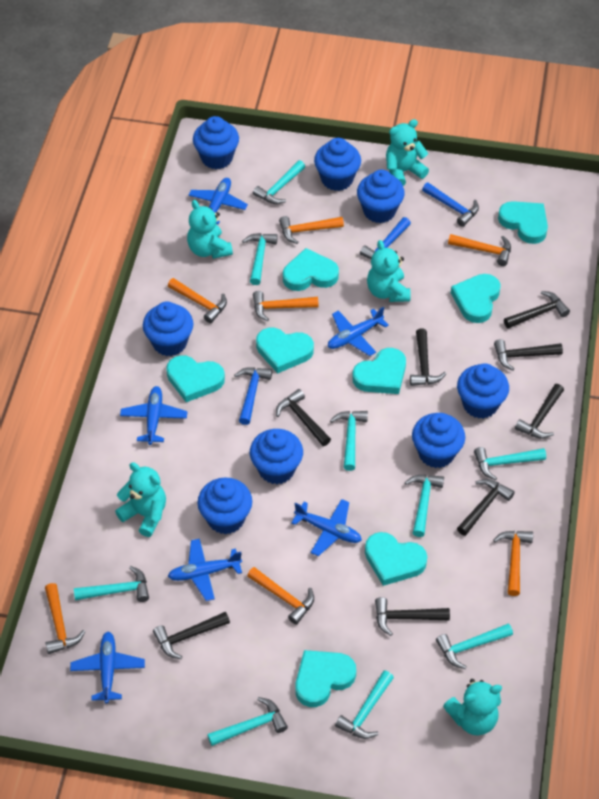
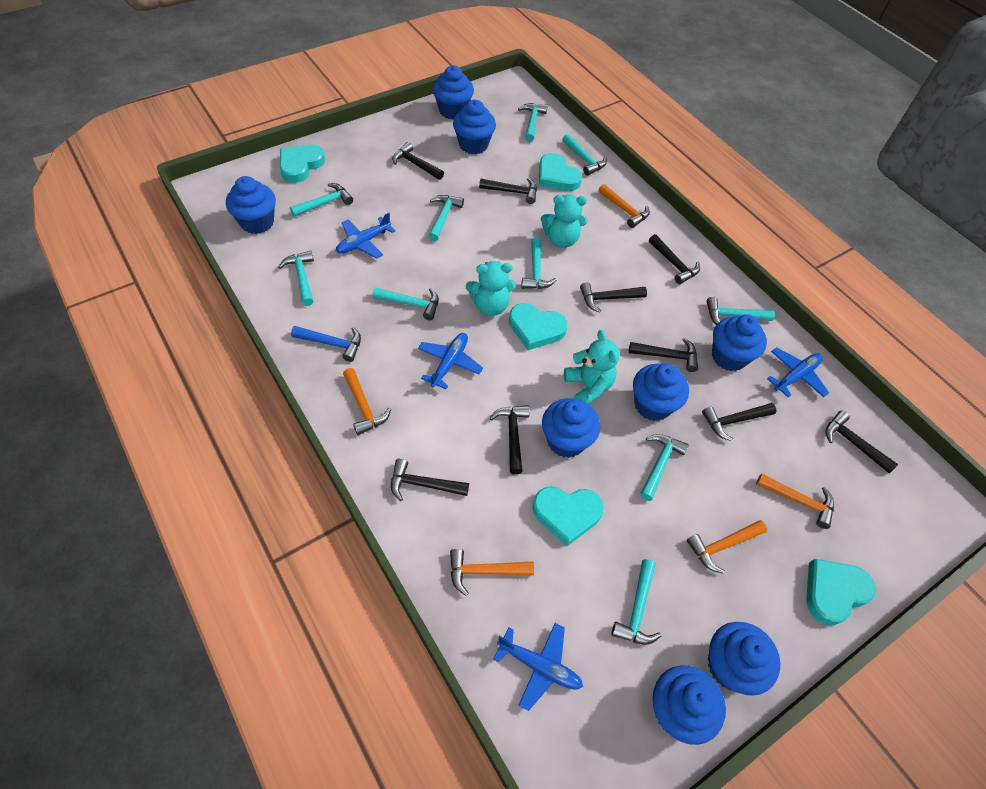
black hammer: 8 -> 9
blue hammer: 3 -> 1
blue plane: 6 -> 4
orange hammer: 7 -> 5
turquoise hammer: 9 -> 10
turquoise heart: 8 -> 5
turquoise teddy bear: 5 -> 3

